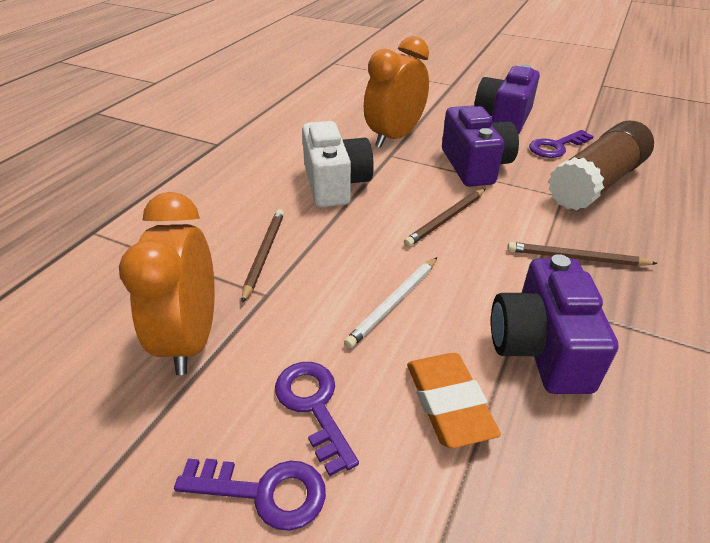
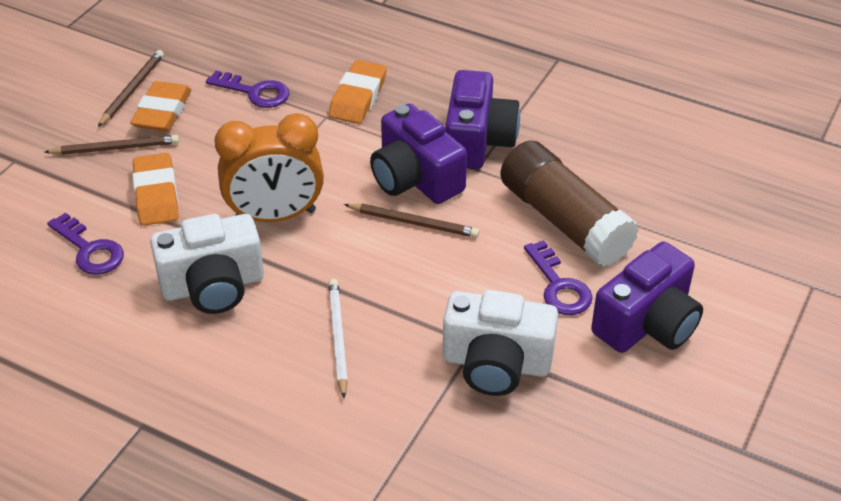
orange clock: 2 -> 1
orange eraser: 1 -> 3
white camera: 1 -> 2

